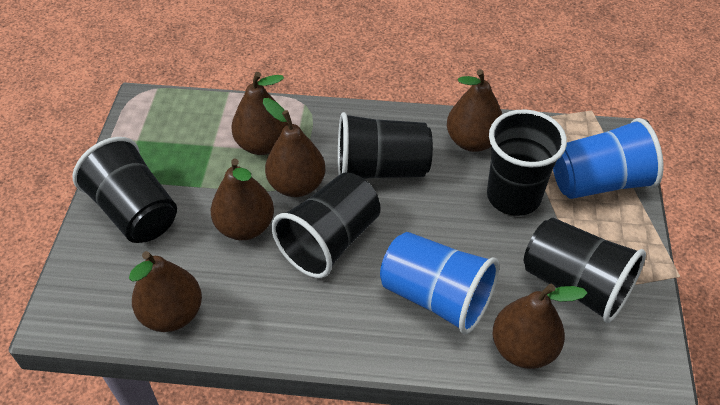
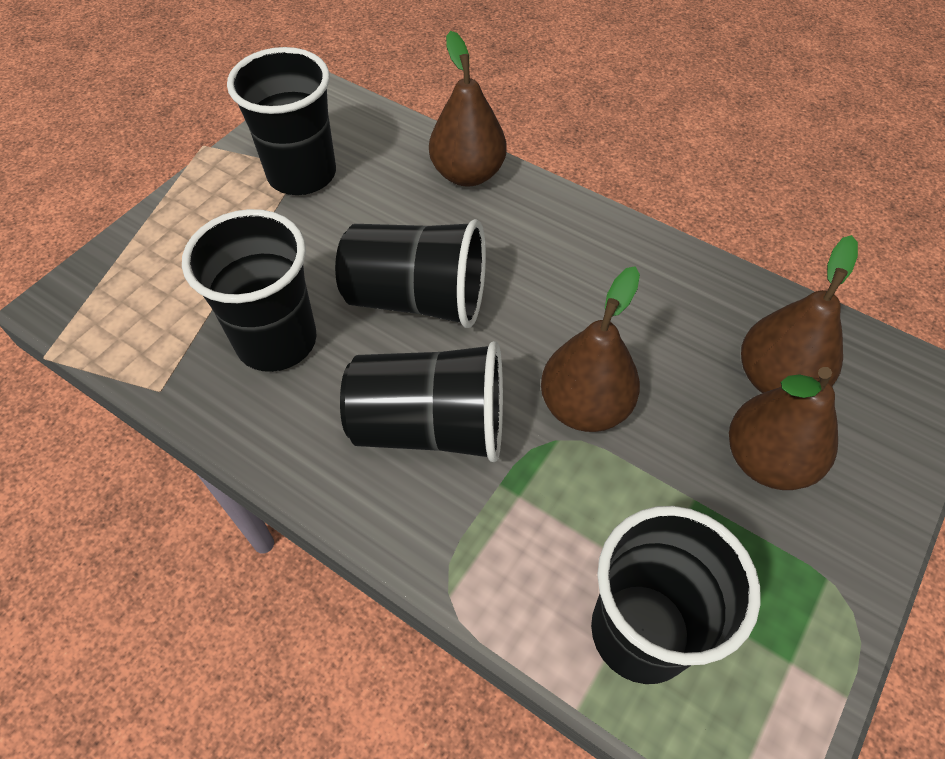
blue cup: 2 -> 0
brown pear: 6 -> 4

